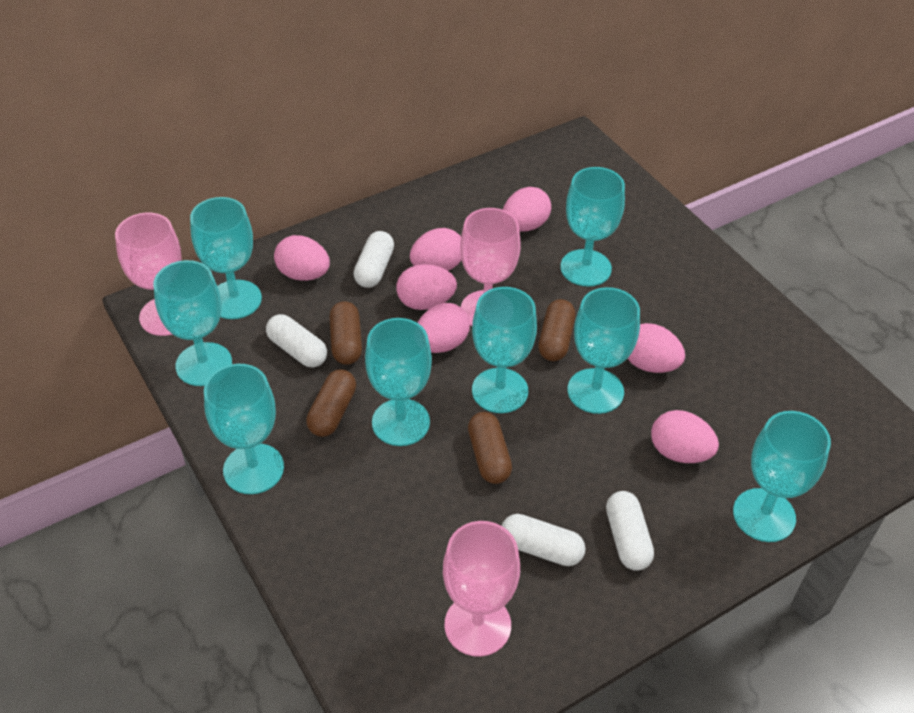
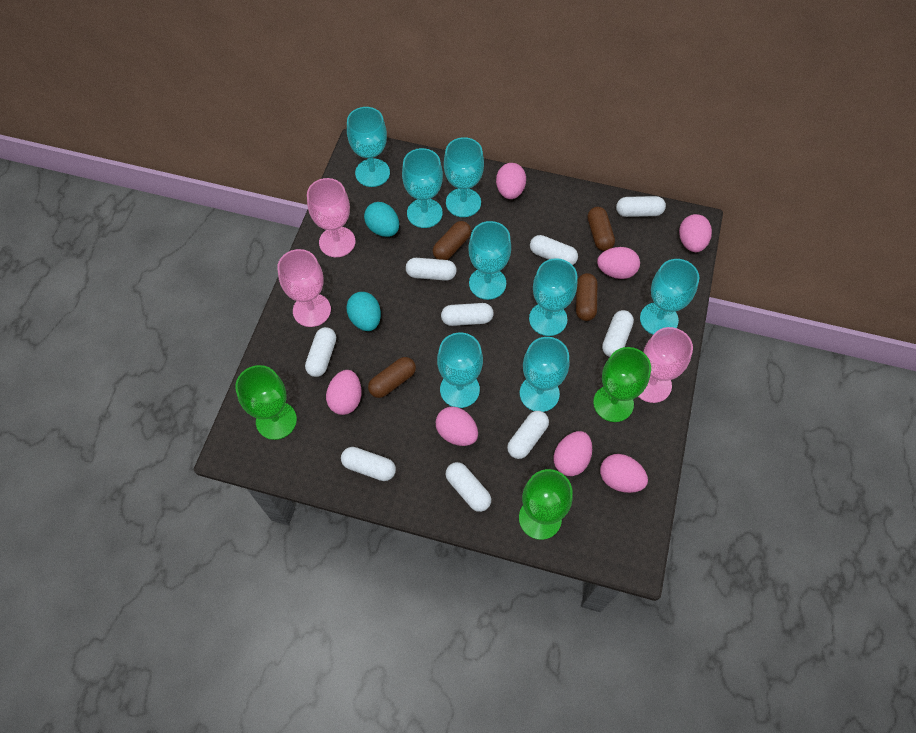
green goblet: 0 -> 3
turquoise egg: 0 -> 2
white capsule: 4 -> 9

